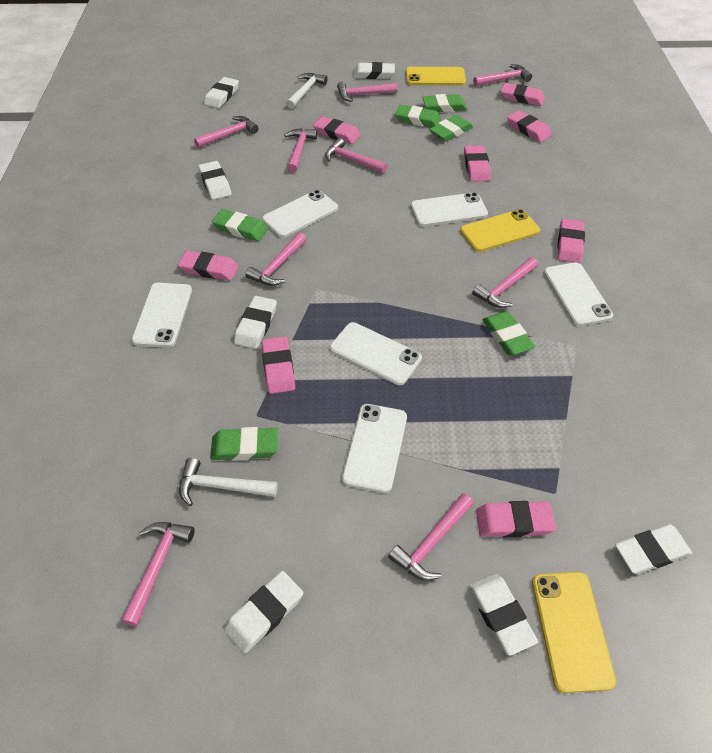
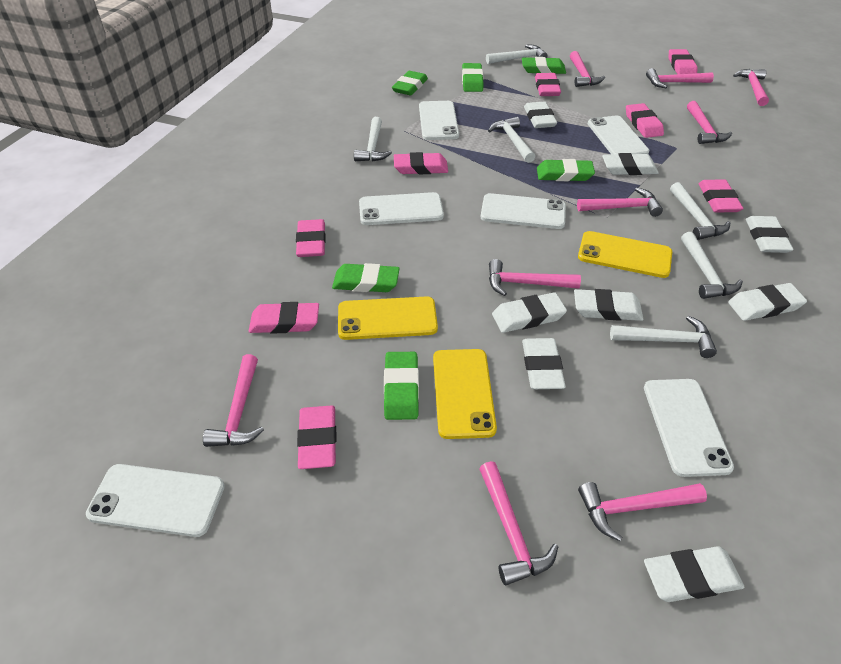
white eraser: 7 -> 8
white hammer: 2 -> 6

